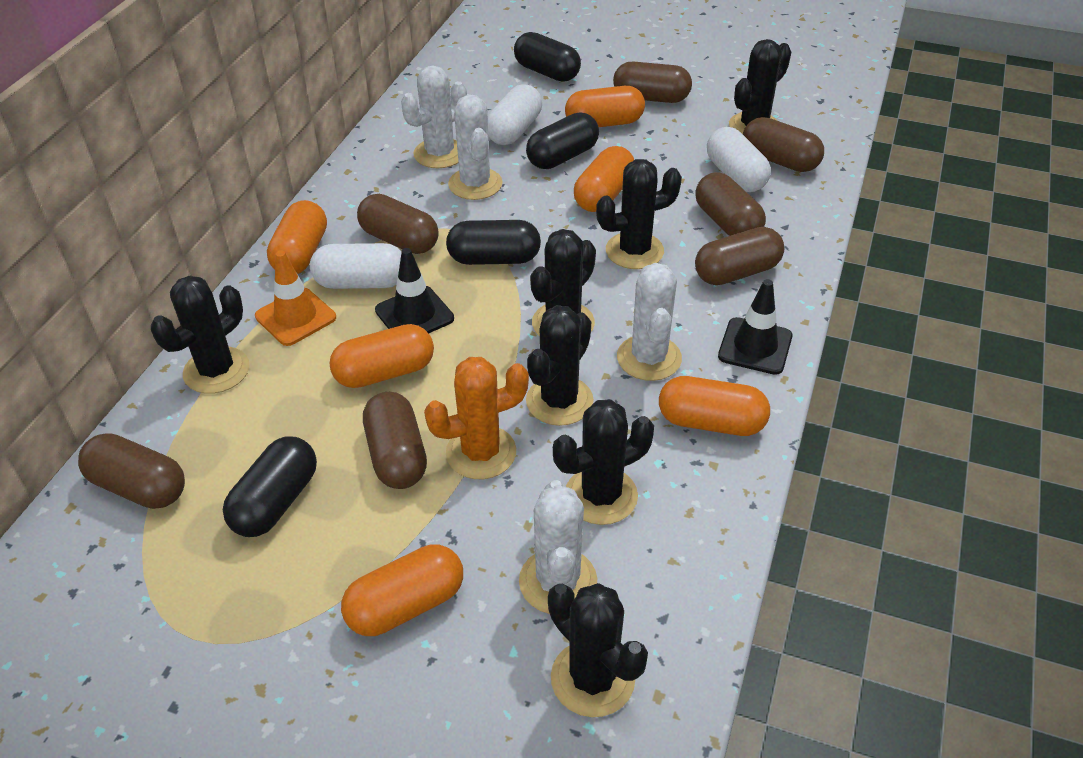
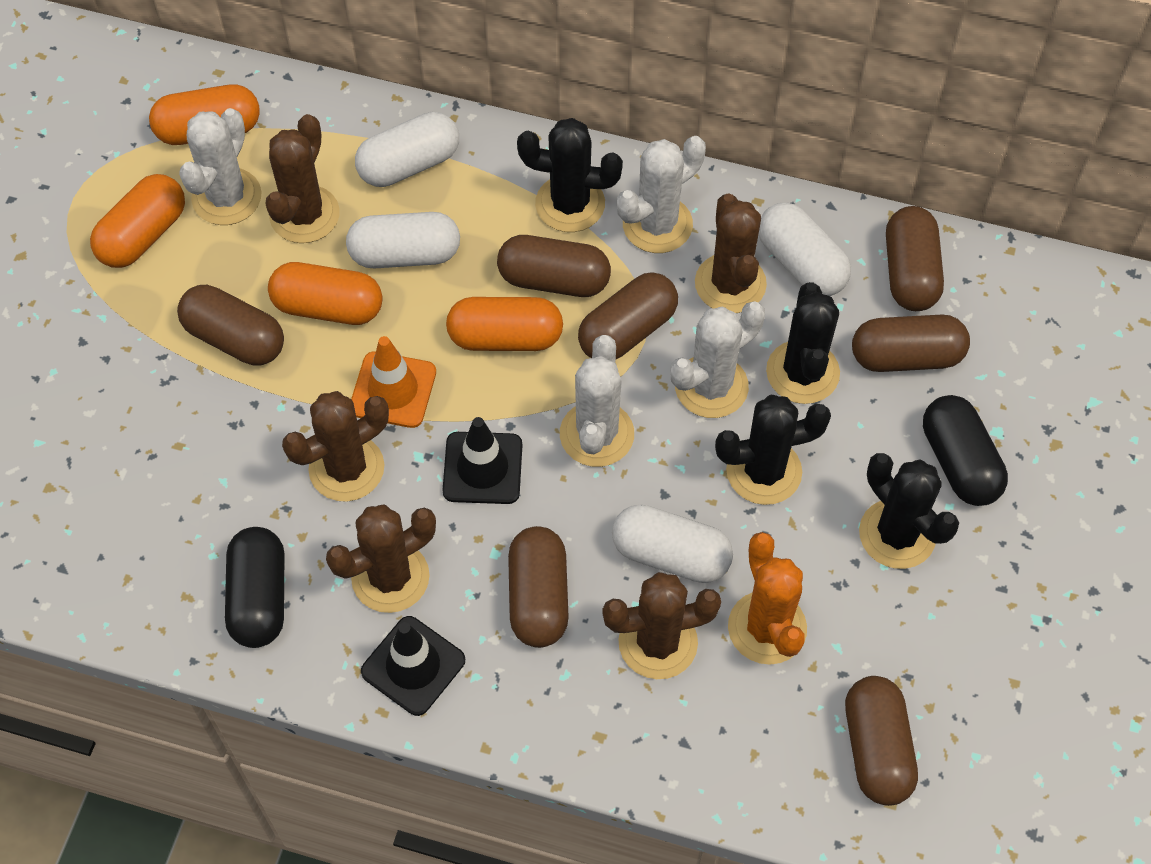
black cactus: 7 -> 4
black capsule: 4 -> 2
brown cactus: 0 -> 5
orange capsule: 6 -> 4
white capsule: 3 -> 4

